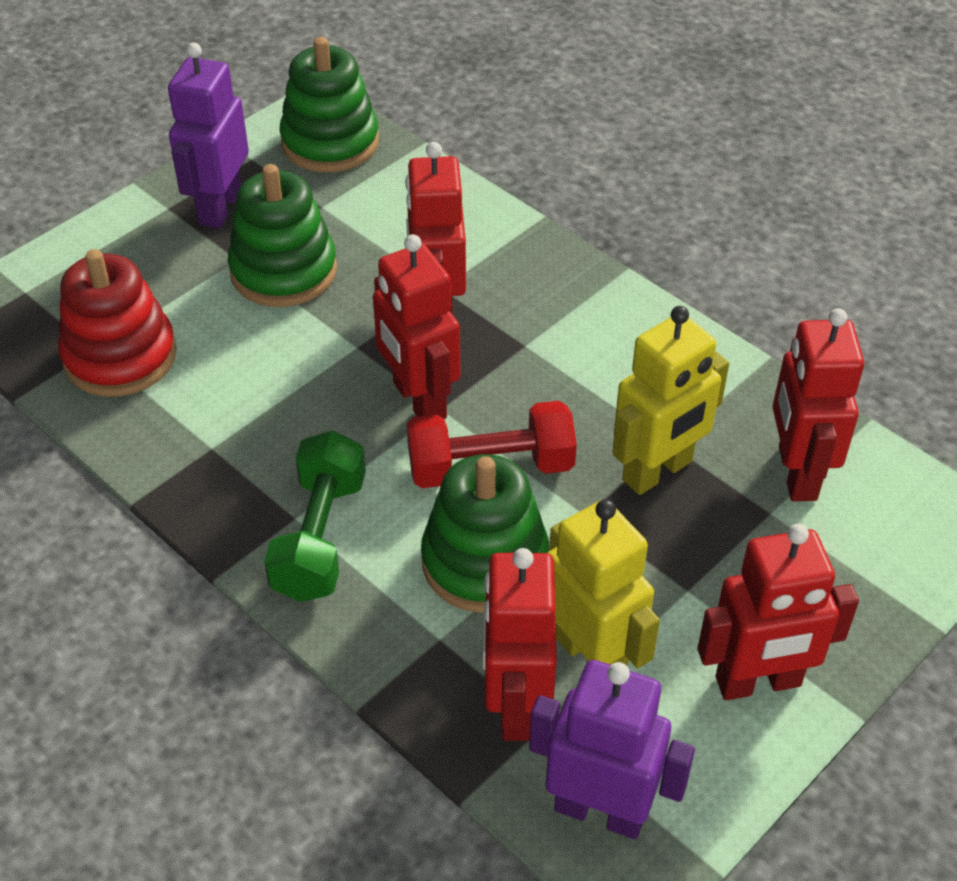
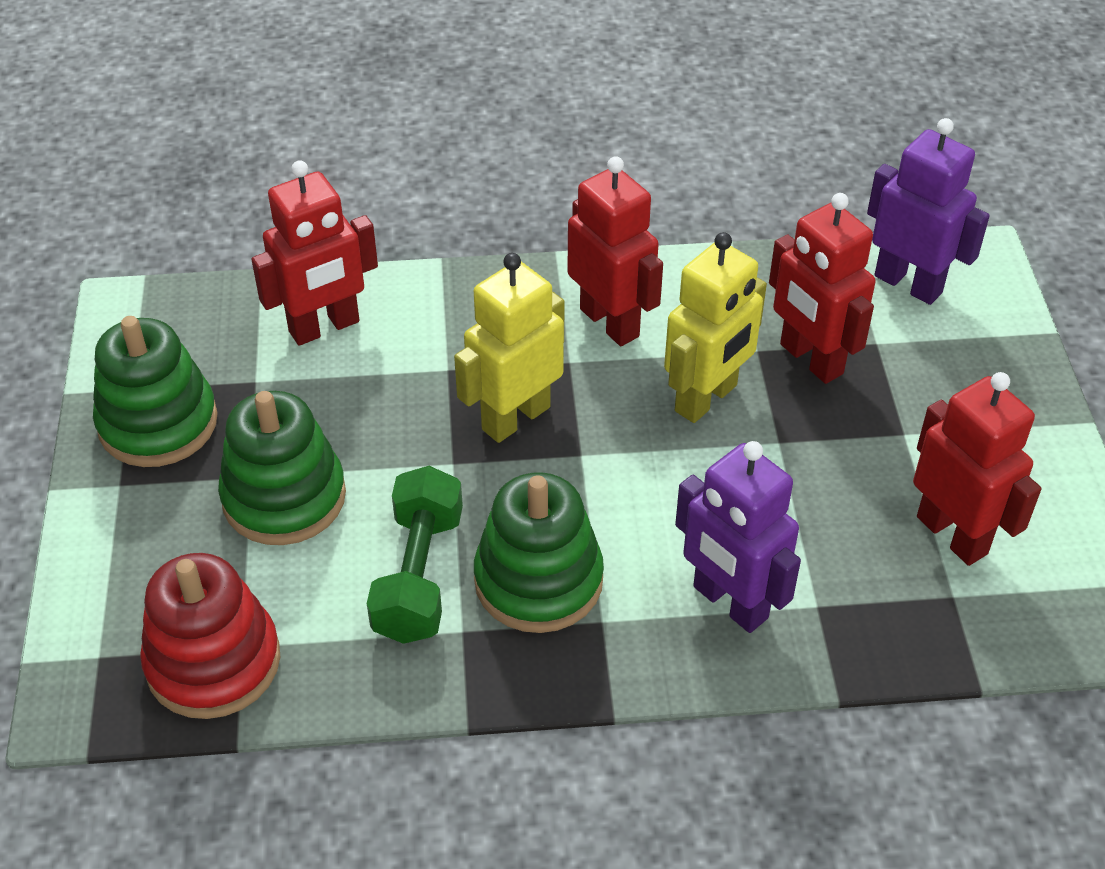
red dumbbell: 1 -> 0
red robot: 5 -> 4

